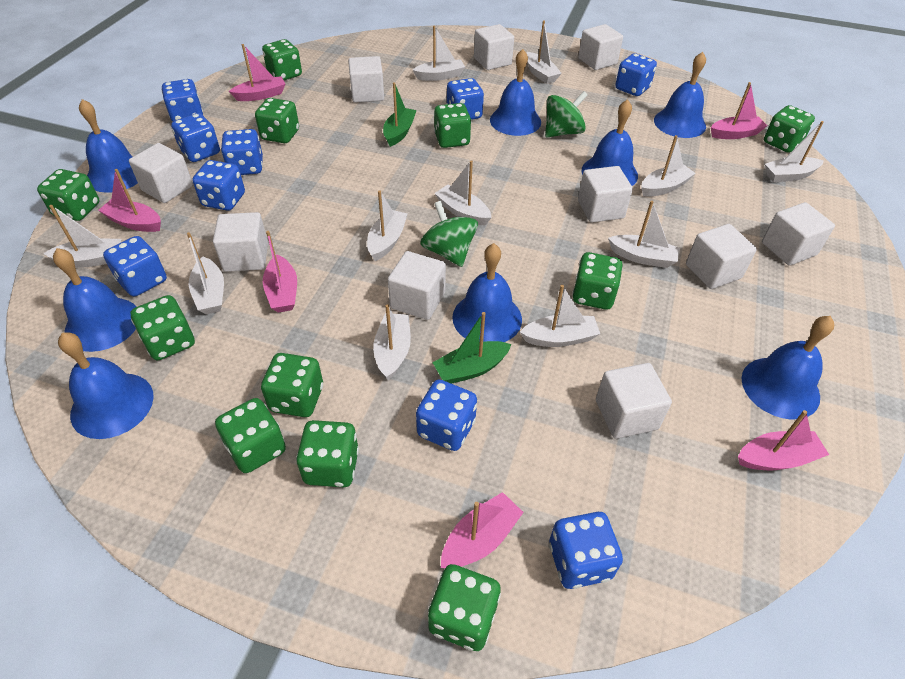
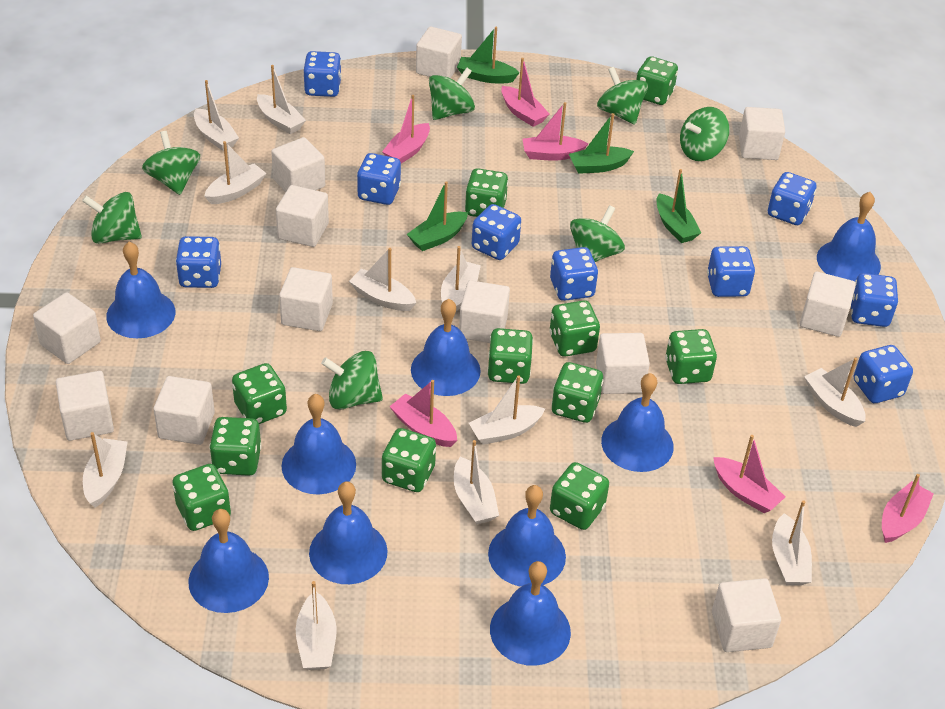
blue bell: 8 -> 9
green boat: 2 -> 4
green spinning top: 2 -> 7
white cube: 10 -> 12

